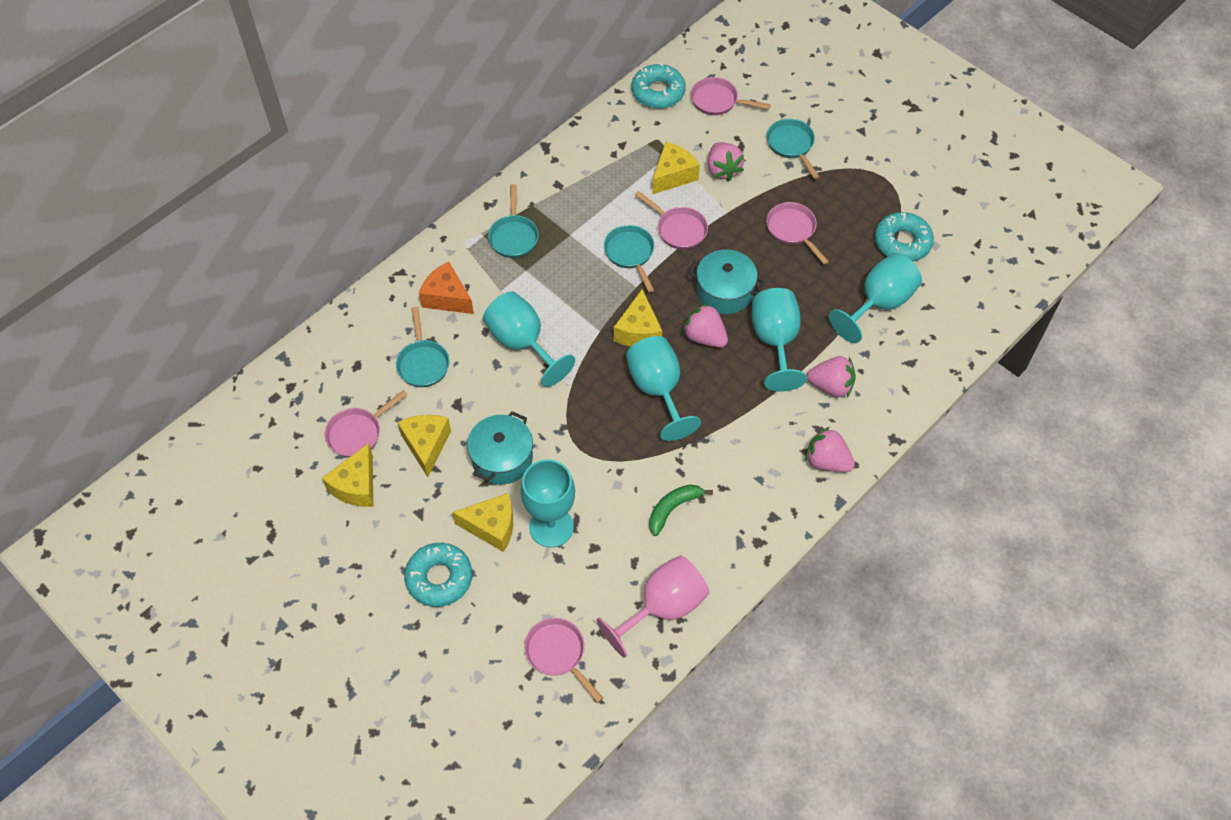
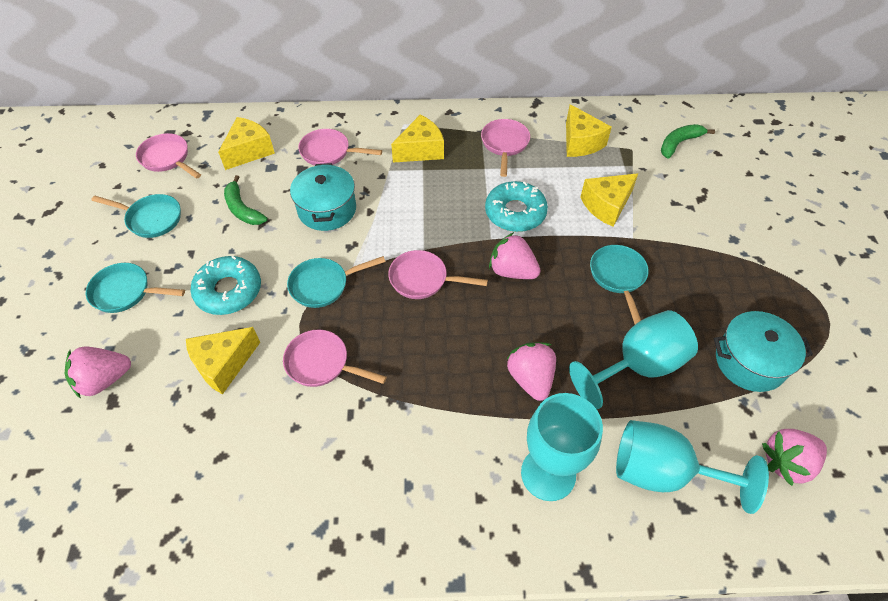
green banana: 1 -> 2
orange cheese: 1 -> 0
pink goblet: 1 -> 0
turquoise donut: 3 -> 2
turquoise goblet: 5 -> 3

